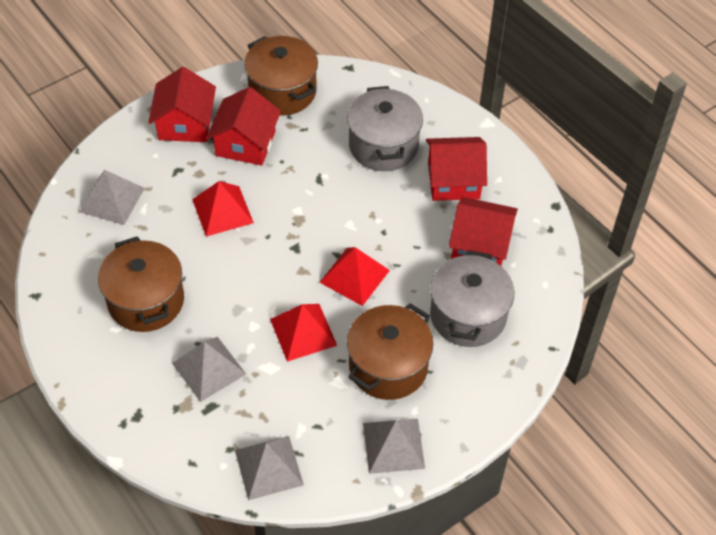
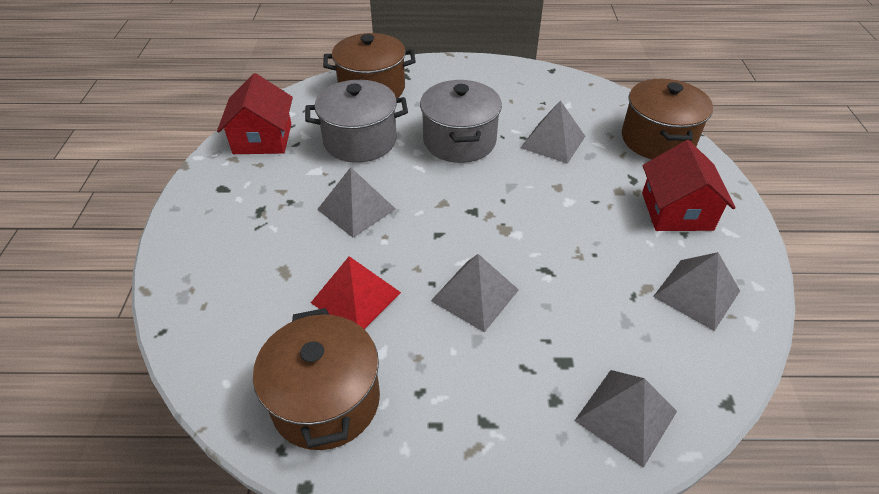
grey pyramid: 4 -> 5
red house: 4 -> 2
red pyramid: 3 -> 1

